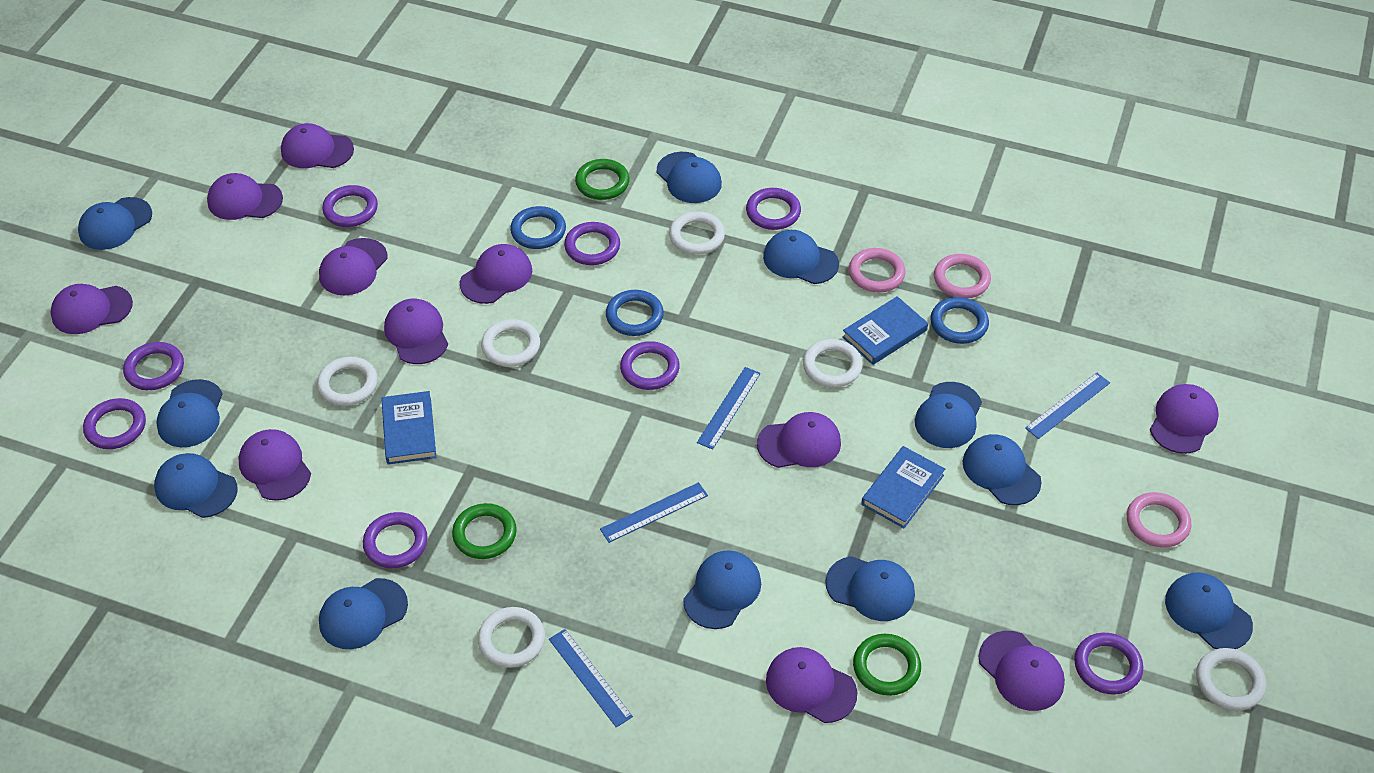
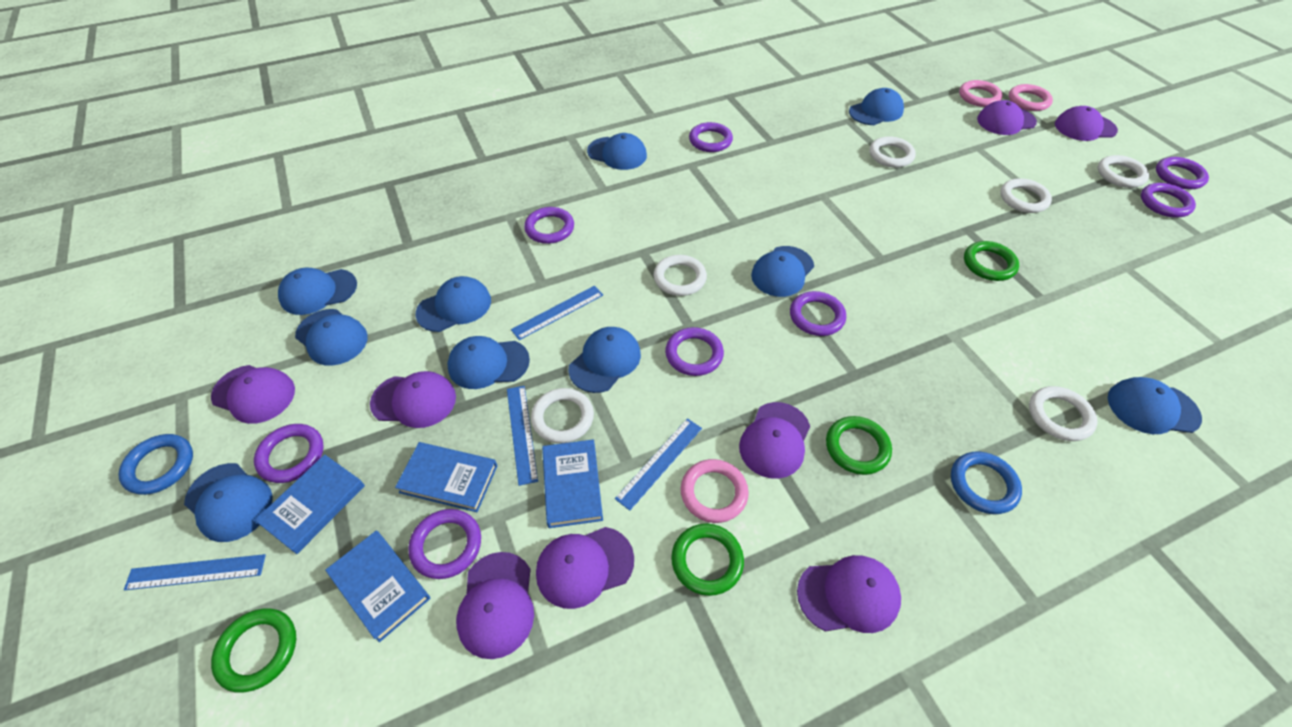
blue book: 3 -> 4
blue cap: 11 -> 10
blue ring: 3 -> 2
green ring: 3 -> 4
purple cap: 11 -> 8

